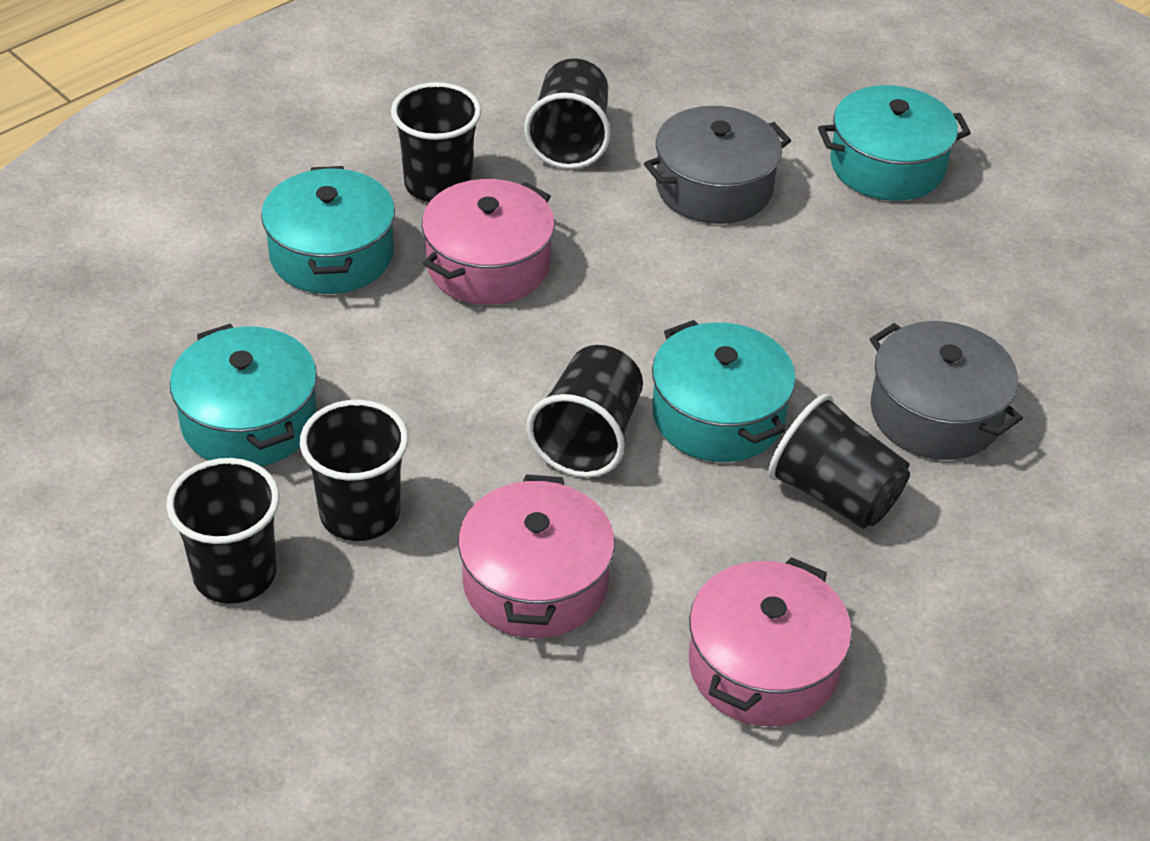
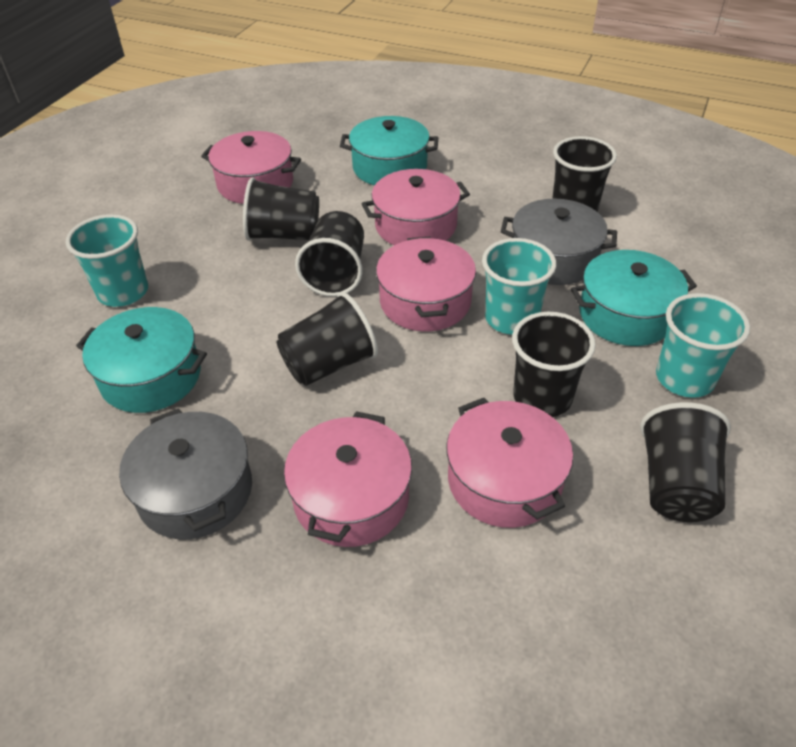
pink pot: 3 -> 5
turquoise cup: 0 -> 3
turquoise pot: 4 -> 3

